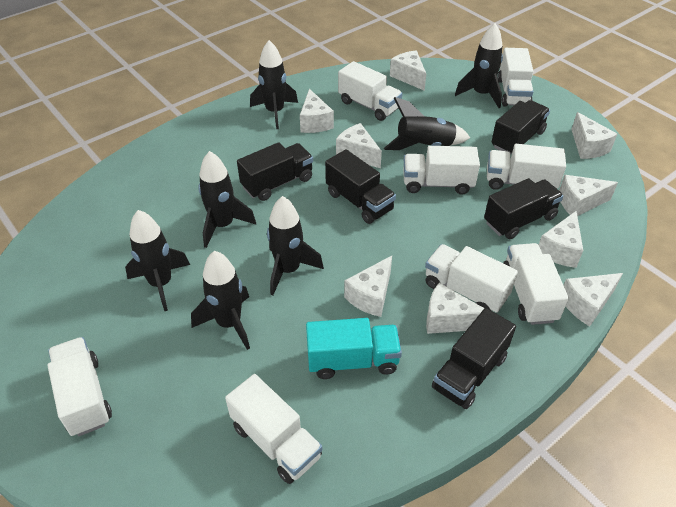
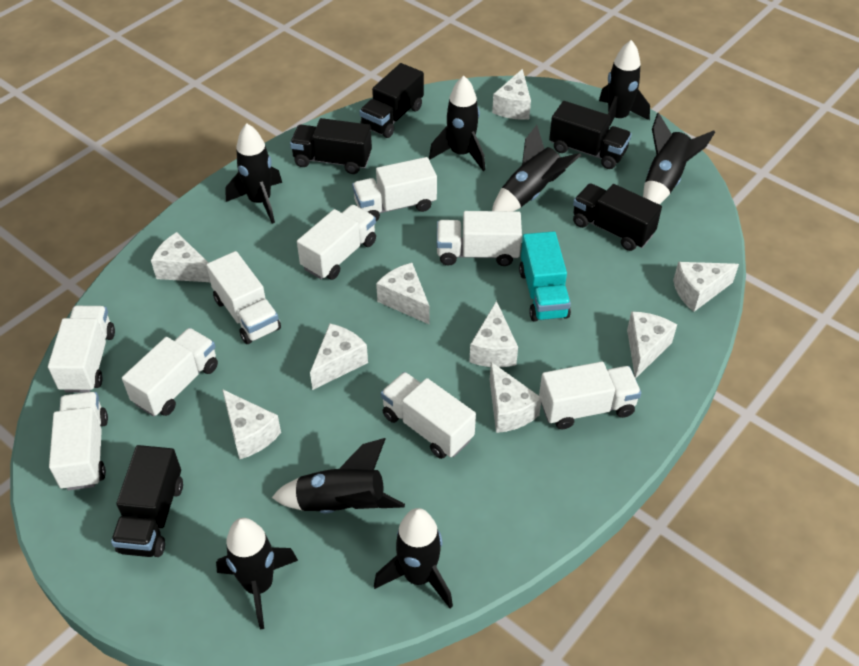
black rocket: 7 -> 8
white truck: 8 -> 9

